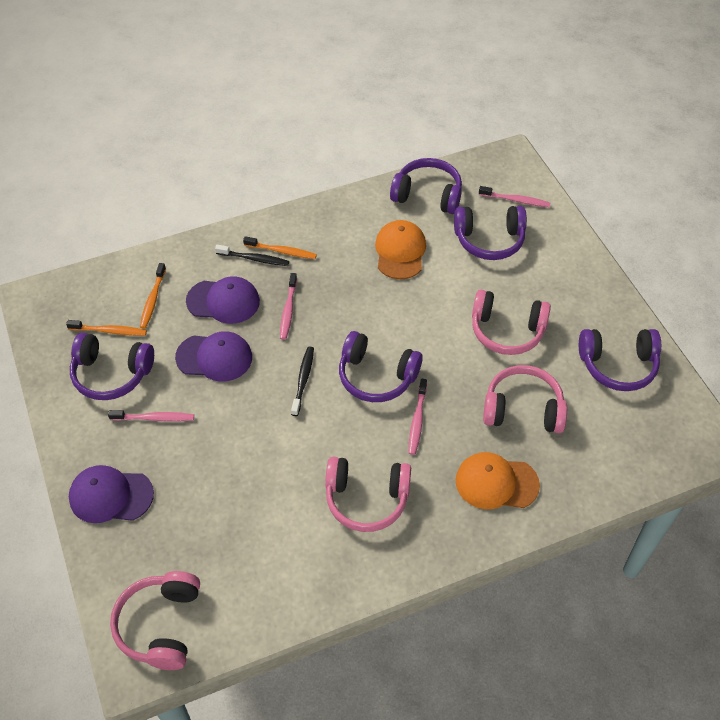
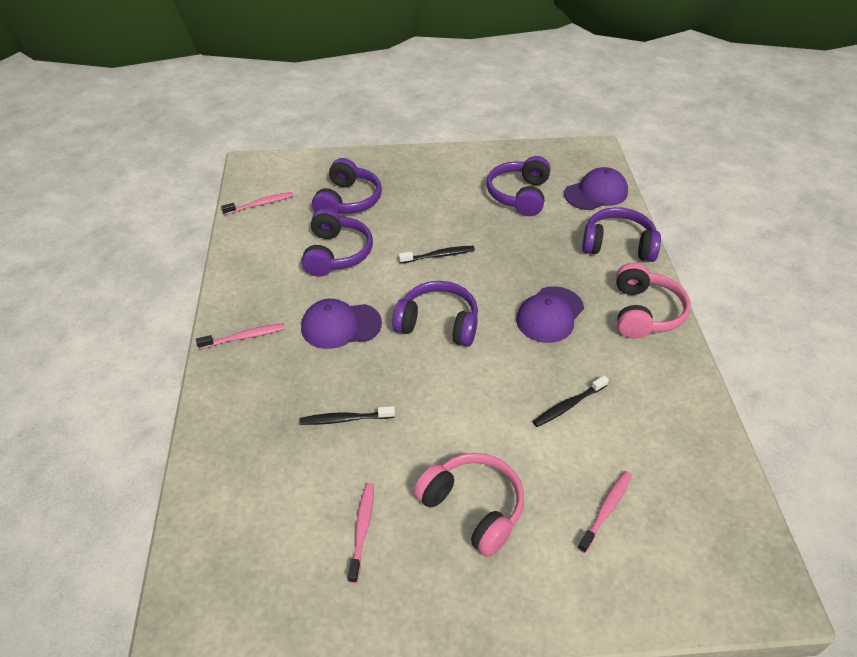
black toothbrush: 2 -> 3
orange cap: 2 -> 0
orange toothbrush: 3 -> 0
pink headphones: 4 -> 2

